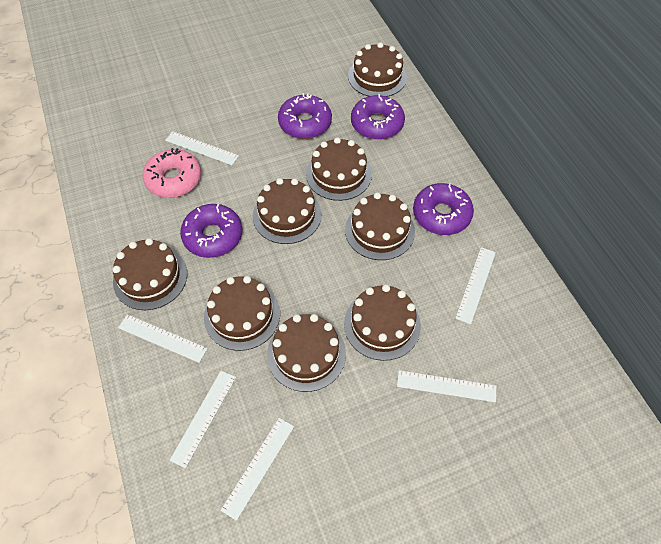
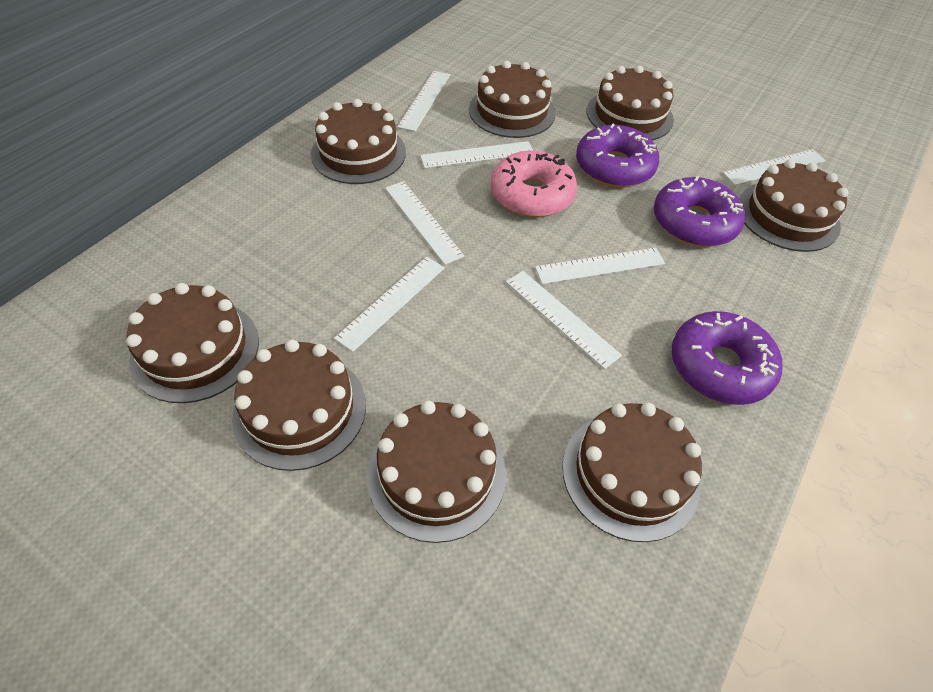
purple donut: 4 -> 3
white ruler: 6 -> 7

